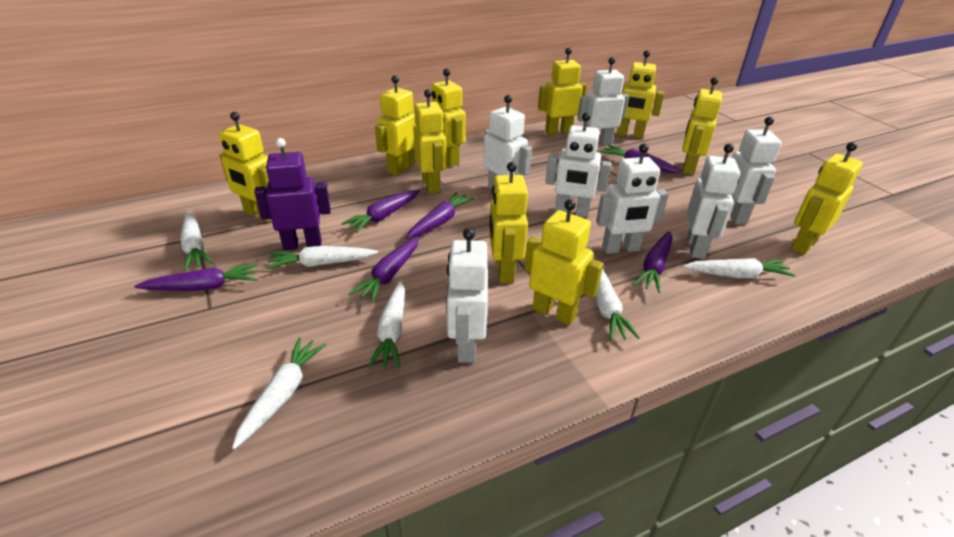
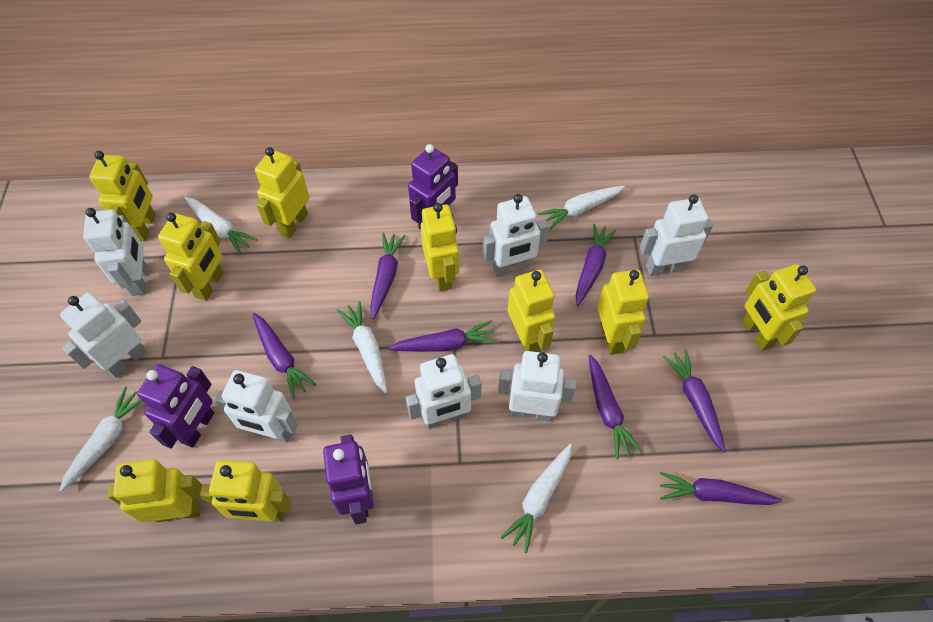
purple carrot: 6 -> 7
purple robot: 1 -> 3
white carrot: 6 -> 5
yellow robot: 10 -> 9

